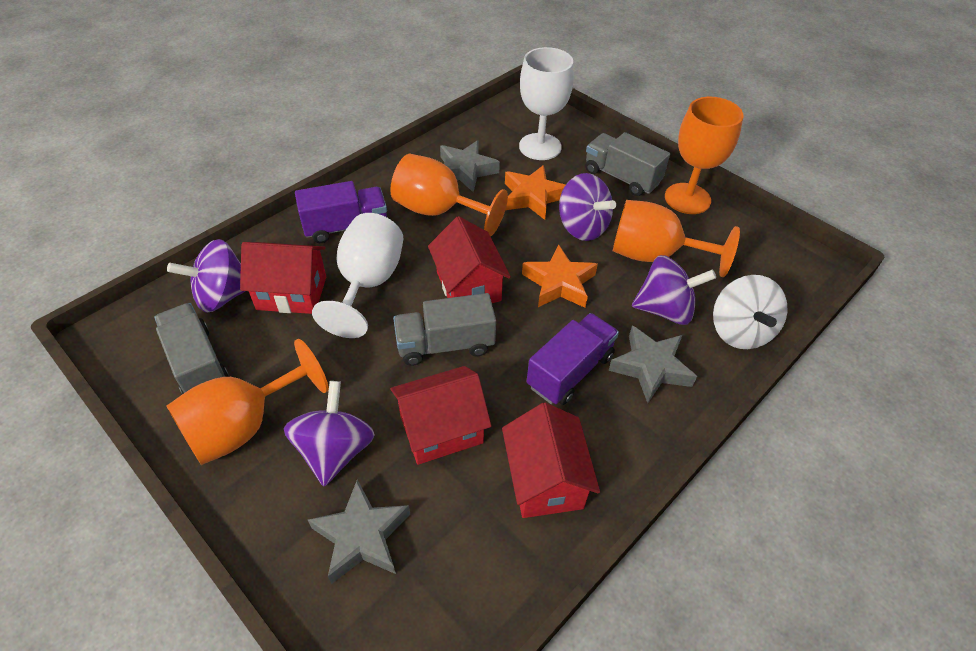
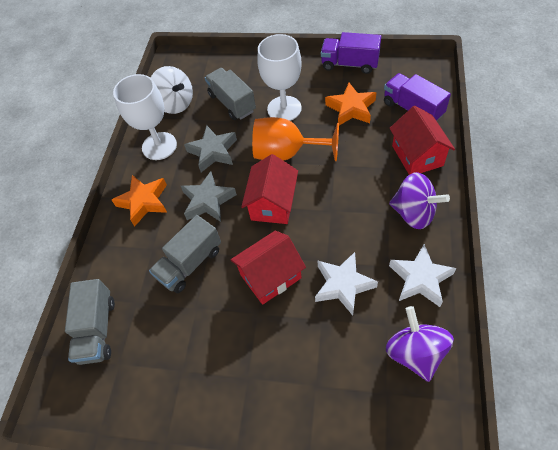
grey star: 3 -> 2
orange goblet: 4 -> 1
purple spinning top: 4 -> 2
red house: 4 -> 3
white star: 0 -> 2

